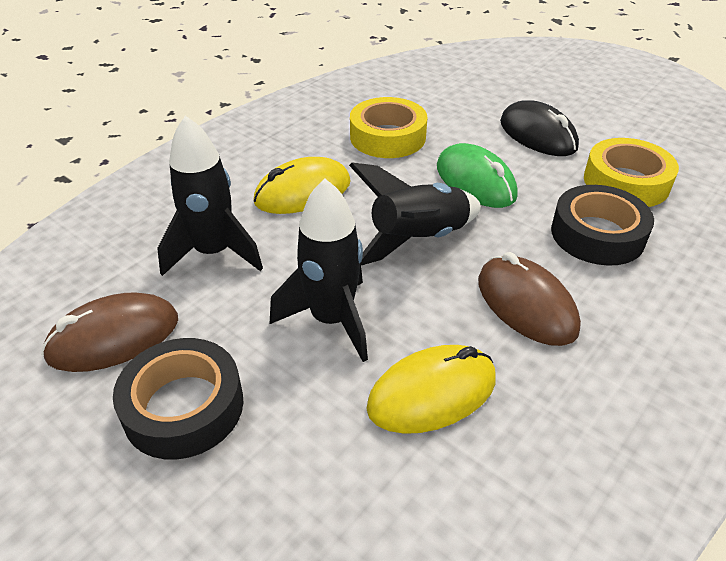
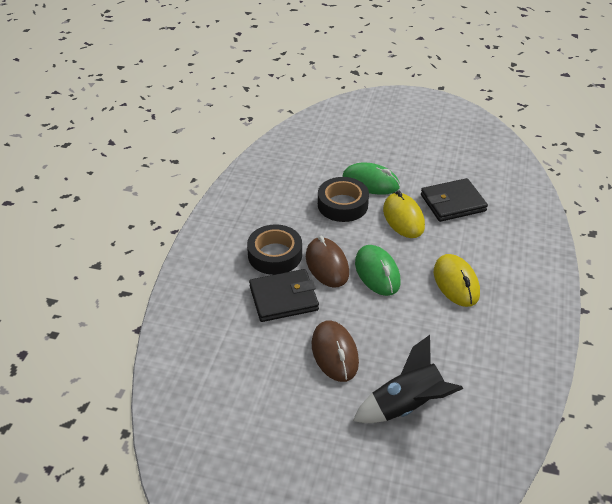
black mouse: 1 -> 0
black rocket: 3 -> 1
black wallet: 0 -> 2
green mouse: 1 -> 2
yellow tape: 2 -> 0

